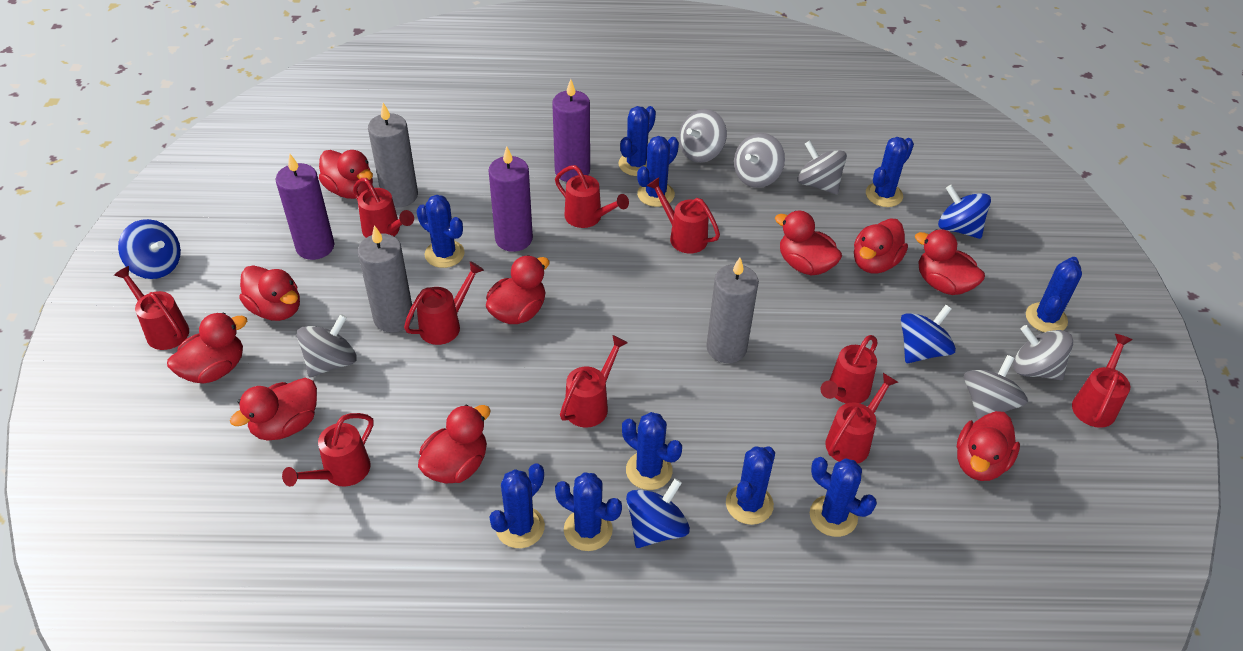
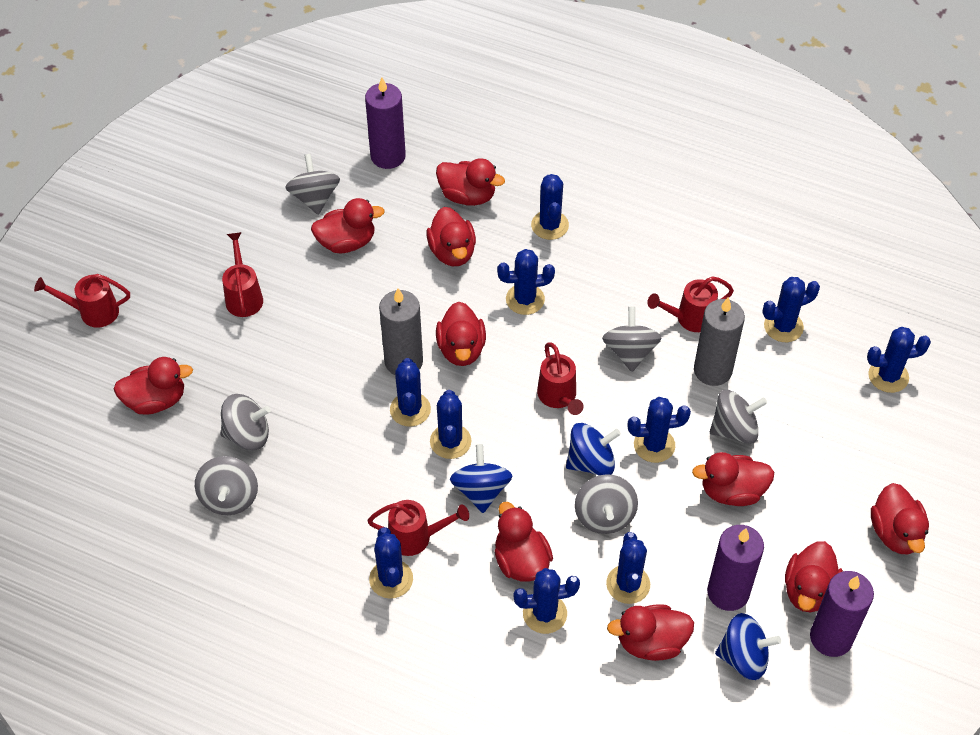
blue spinning top: 4 -> 3
grey candle: 3 -> 2
red watering can: 10 -> 5

